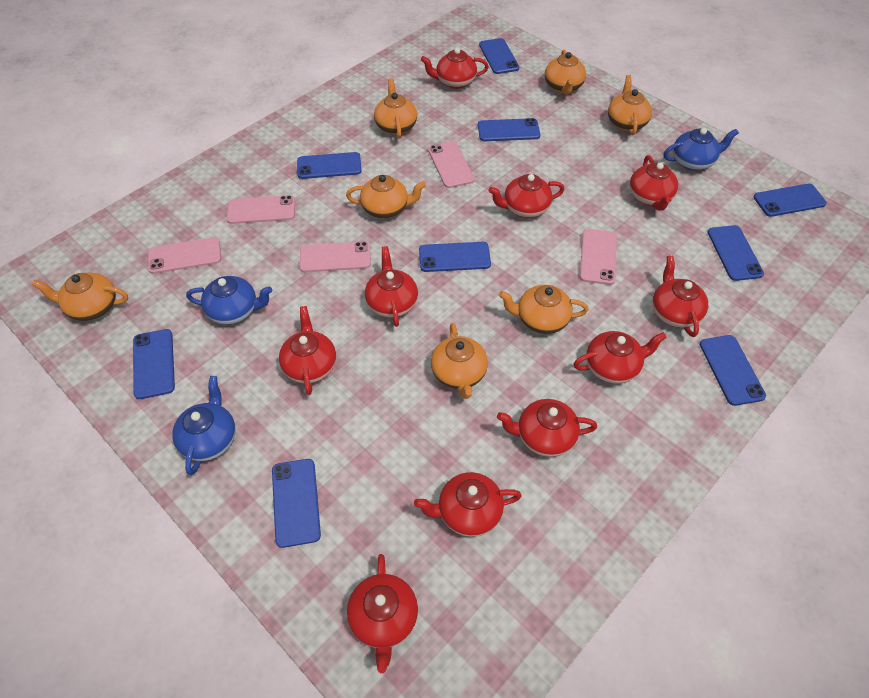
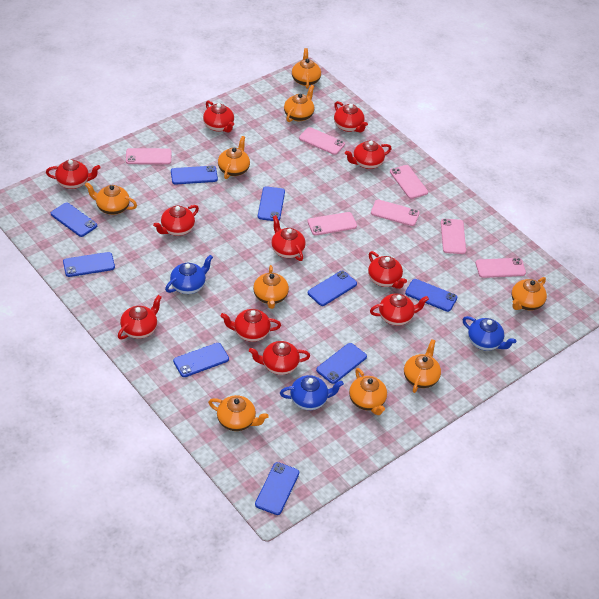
orange teapot: 7 -> 9
pink phone: 5 -> 7
red teapot: 10 -> 11

